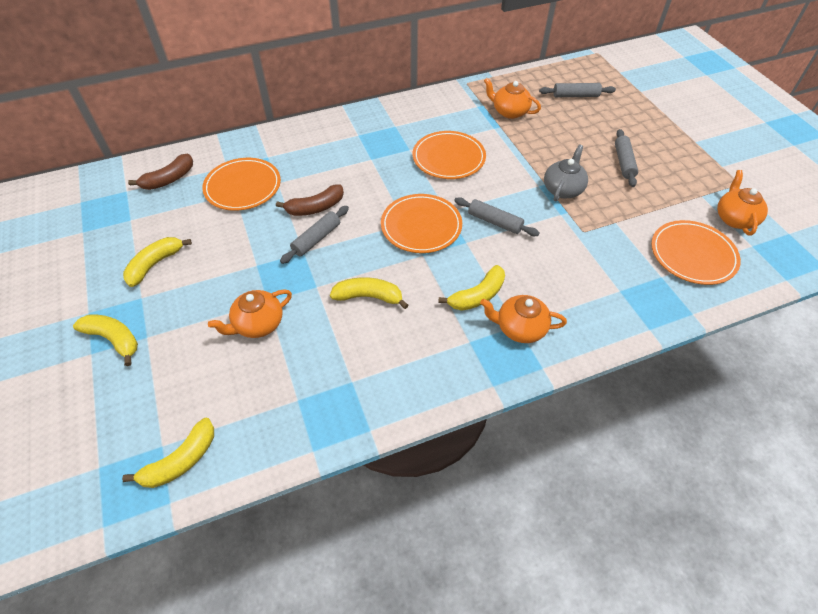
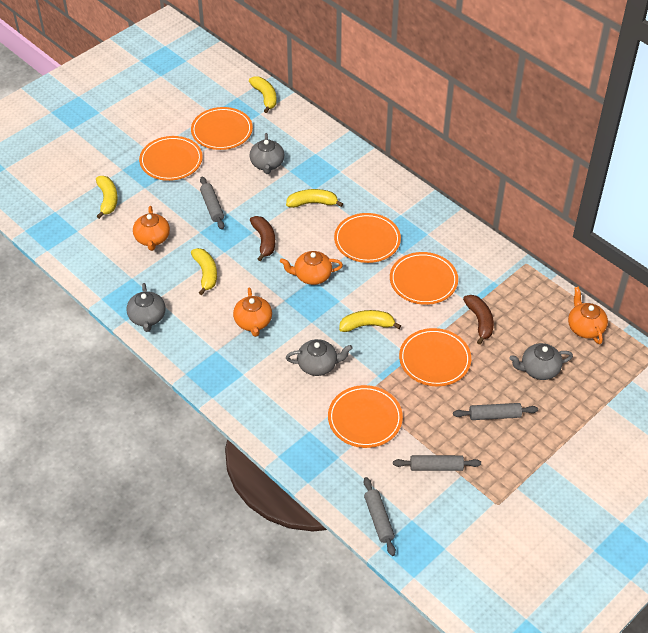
grey teapot: 1 -> 4
orange plate: 4 -> 6

